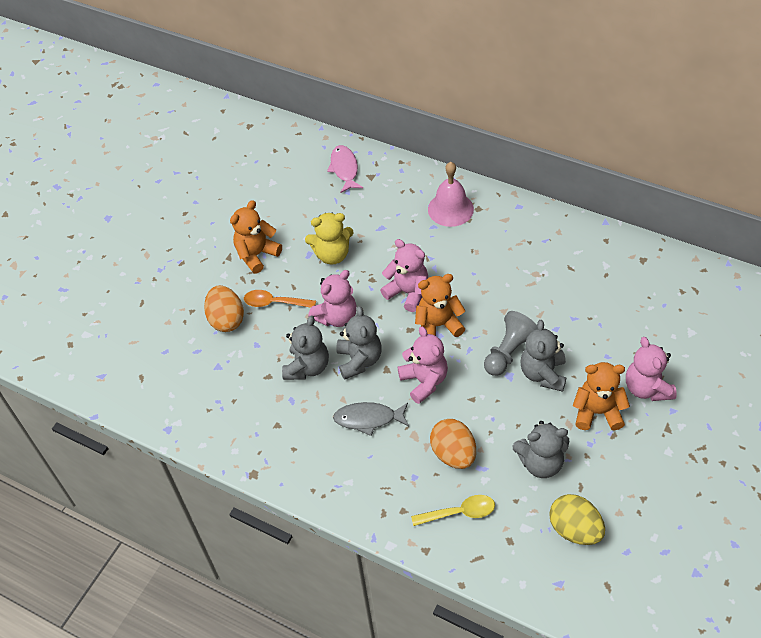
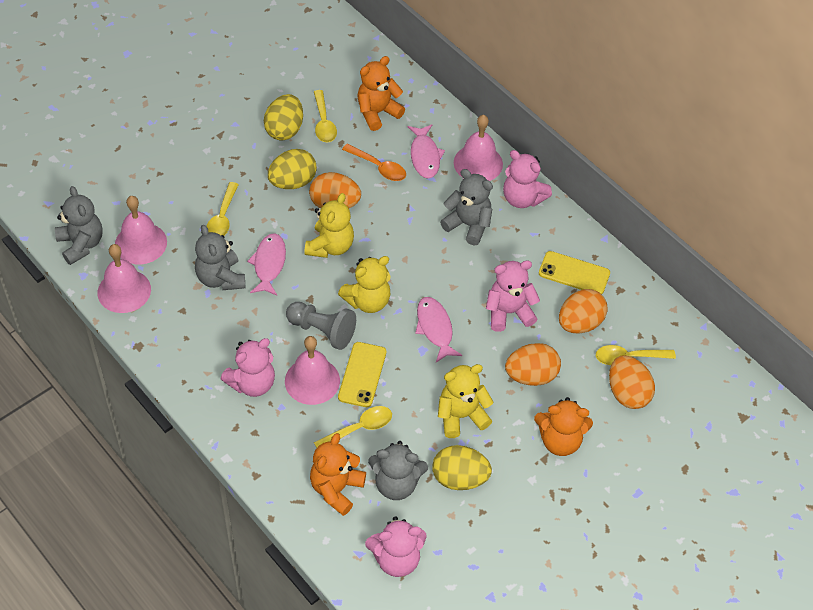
grey fish: 1 -> 0
orange egg: 2 -> 4
pink bell: 1 -> 4
pink fish: 1 -> 3
yellow egg: 1 -> 3
yellow phone: 0 -> 2
yellow spoon: 1 -> 4
yellow teddy bear: 1 -> 3

